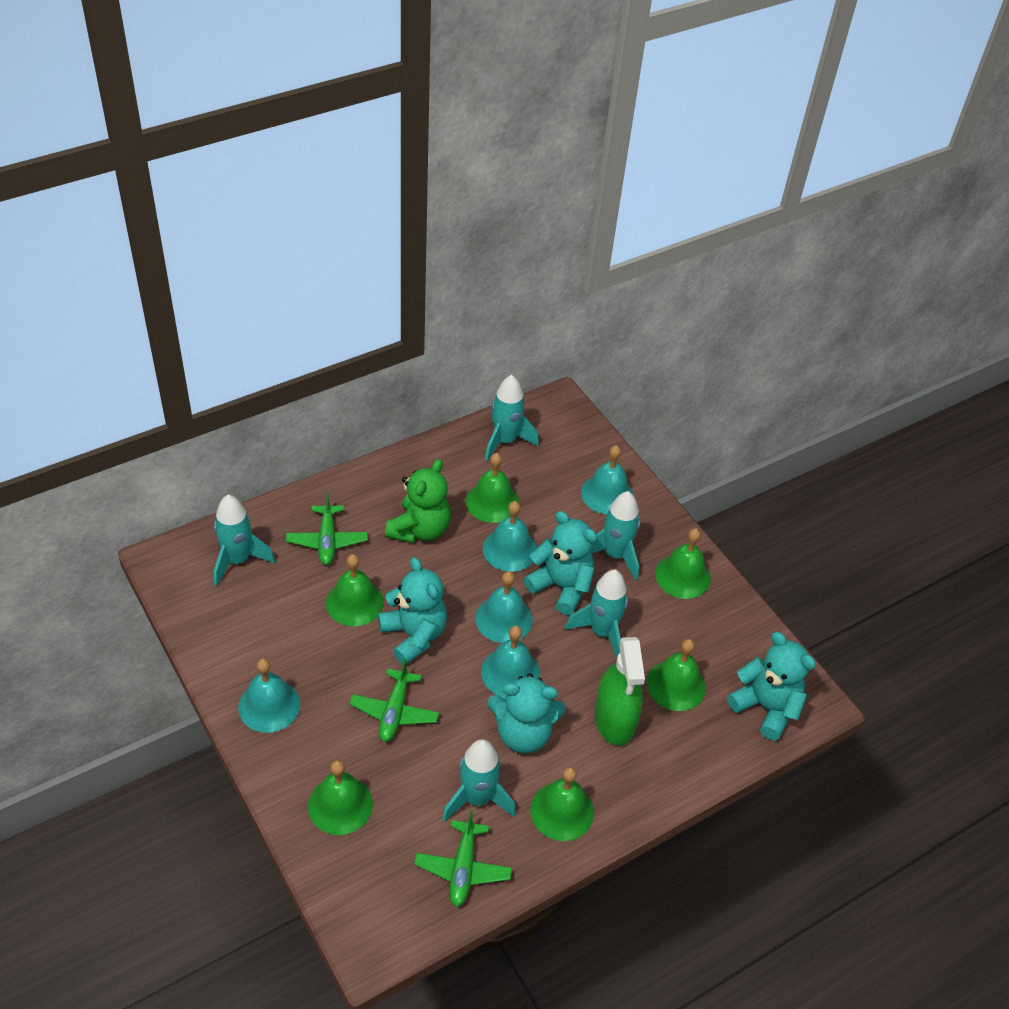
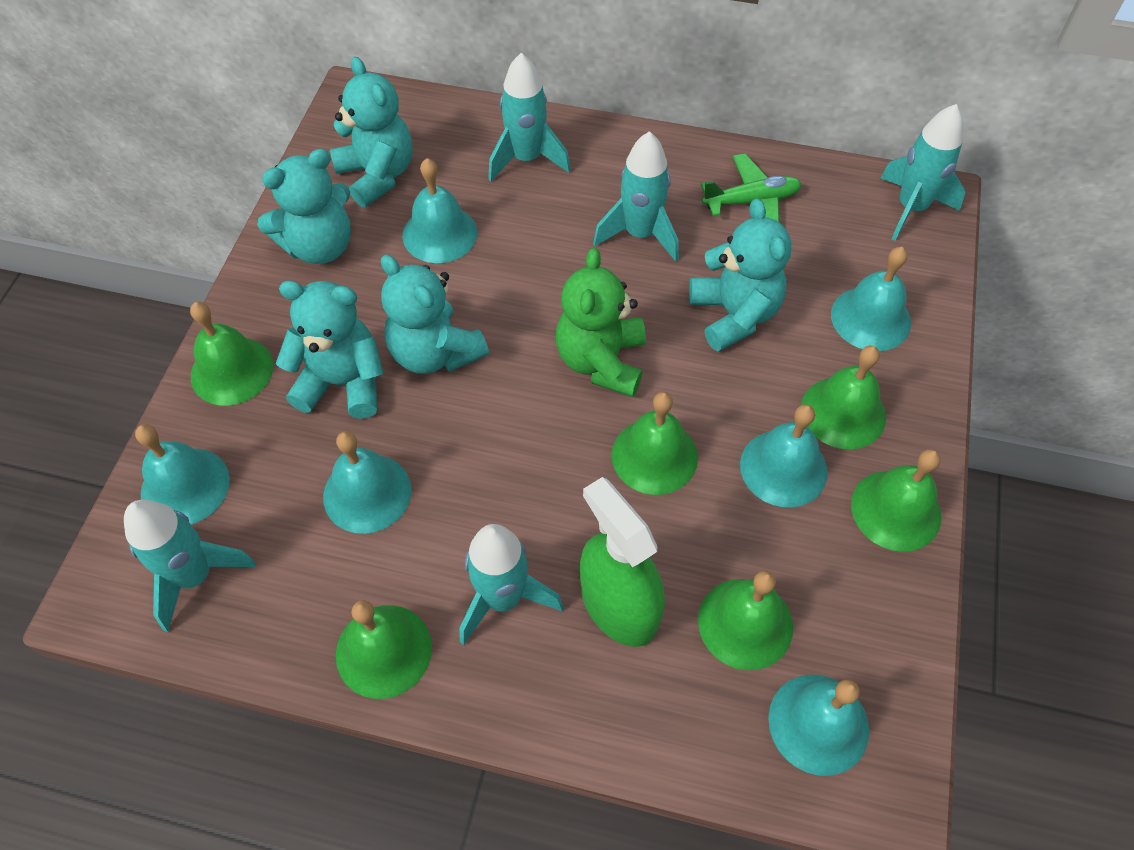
green plane: 3 -> 1
turquoise bell: 5 -> 6
turquoise teddy bear: 4 -> 5

